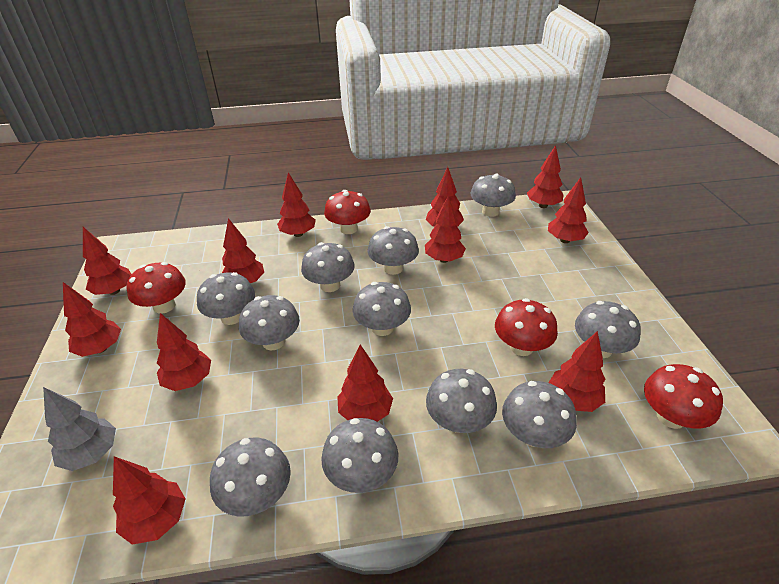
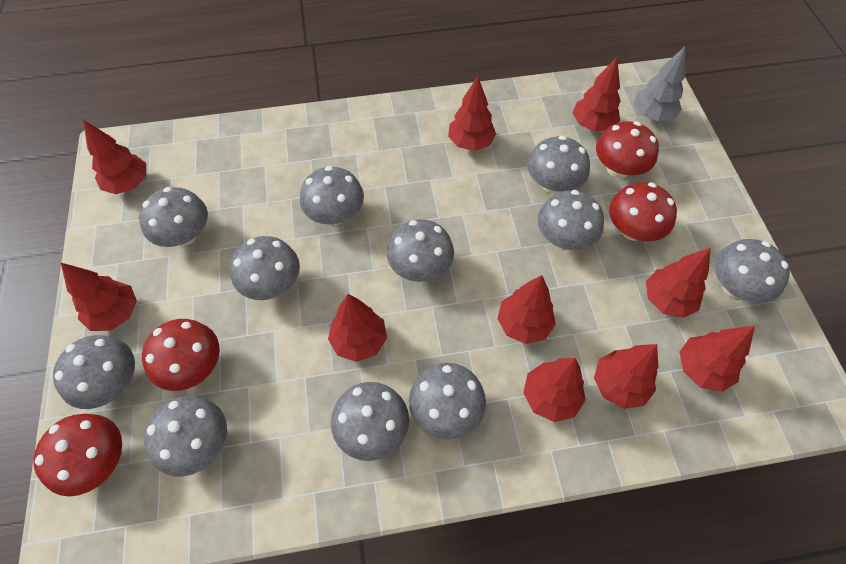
red tree: 12 -> 10

